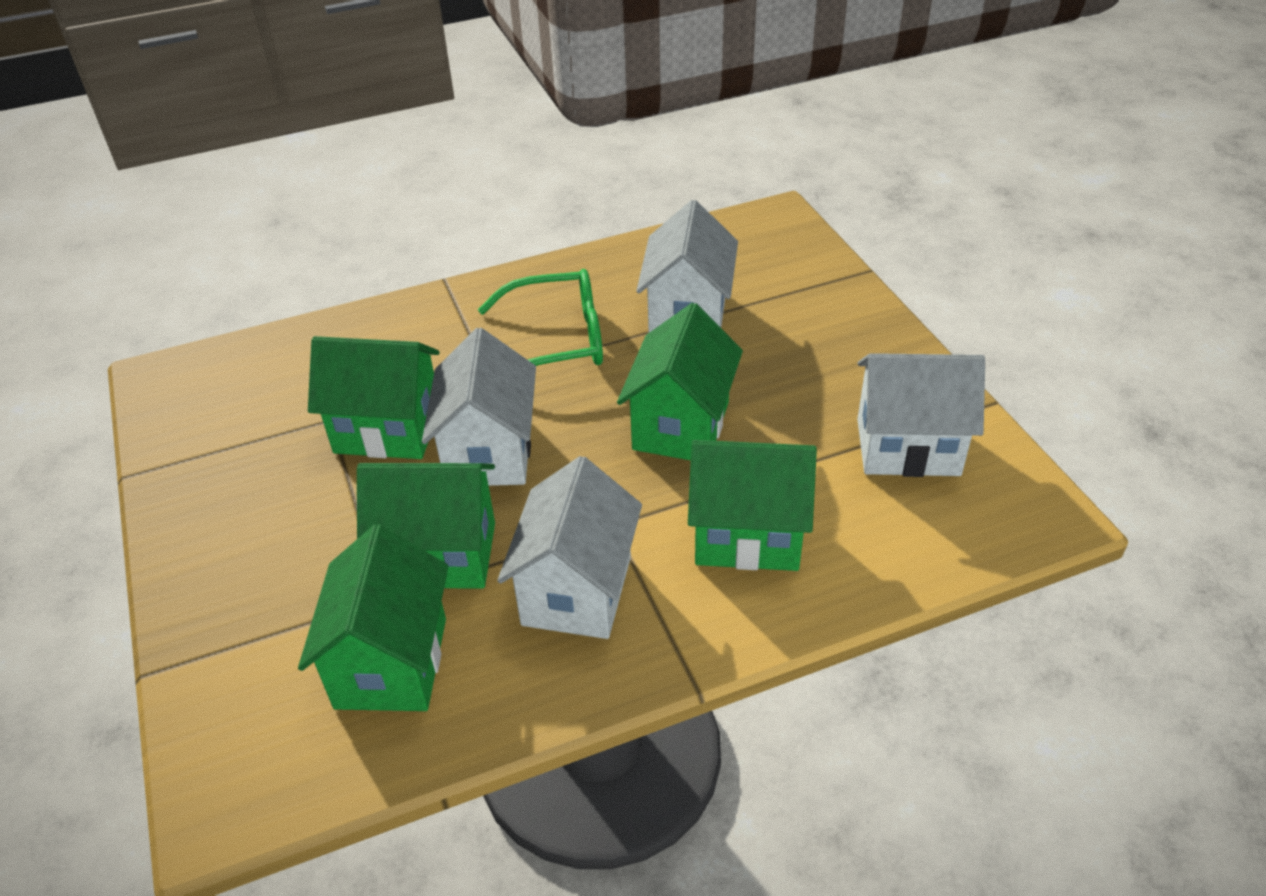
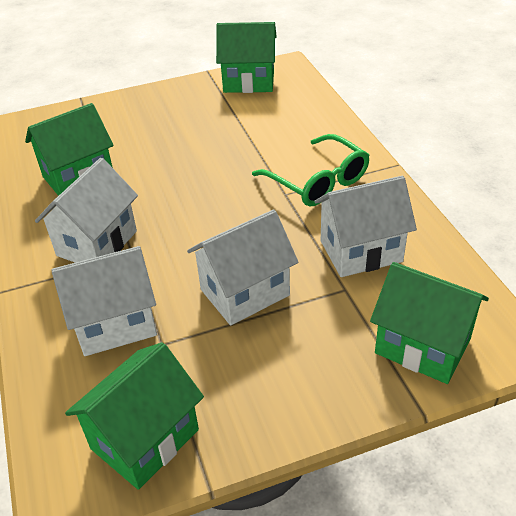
green house: 5 -> 4

